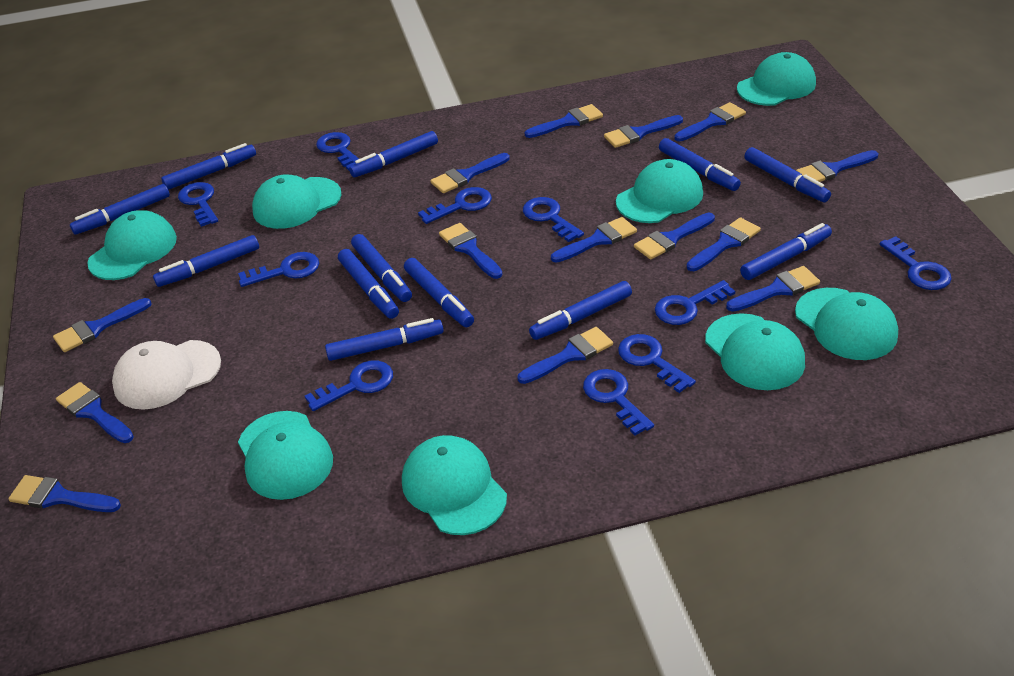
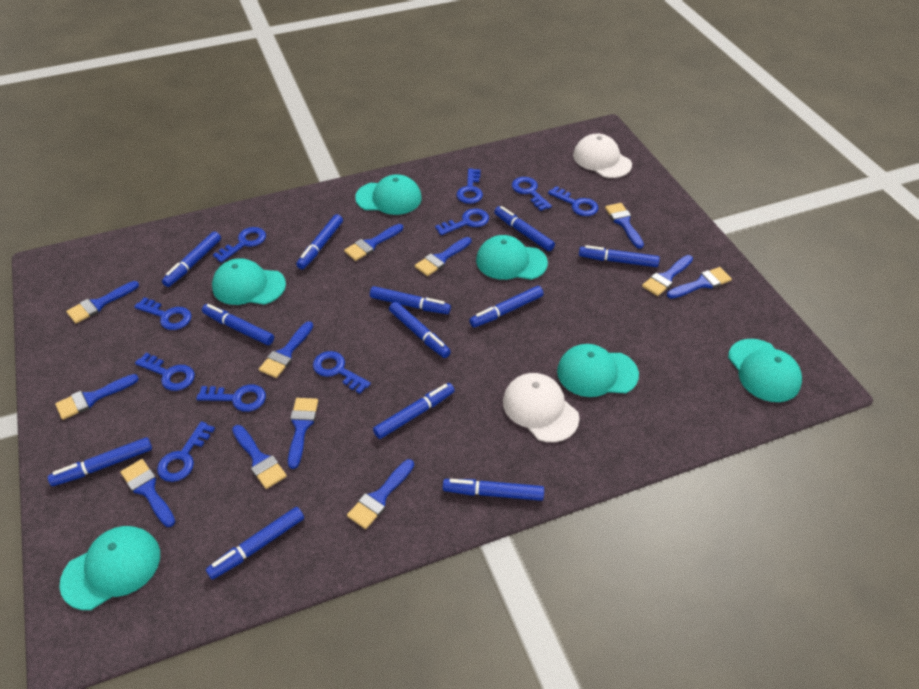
blue brush: 14 -> 12
turquoise cap: 8 -> 6
white cap: 1 -> 2

